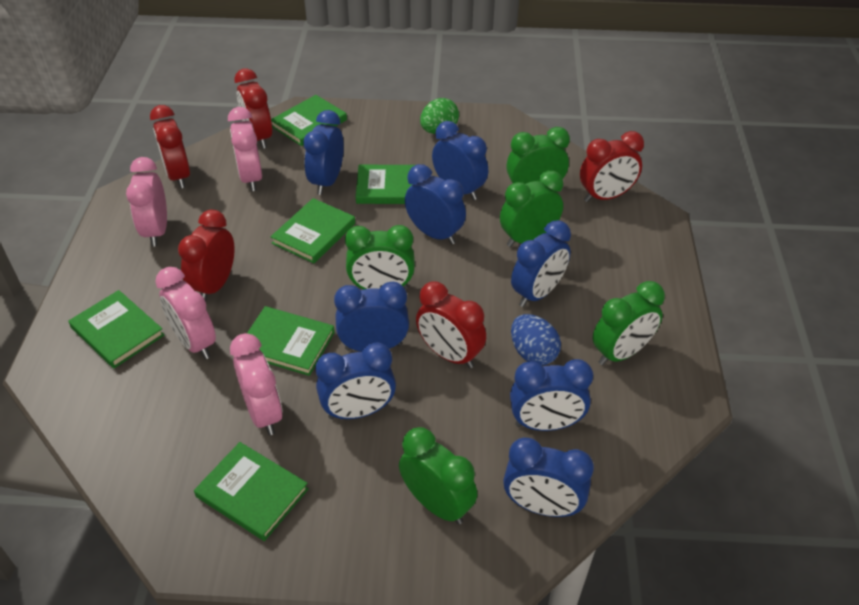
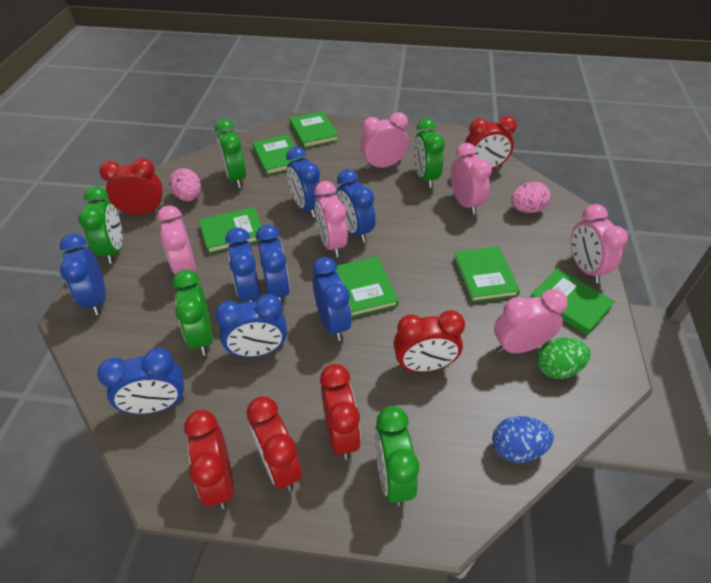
pink clock: 4 -> 6
pink egg: 0 -> 2
red clock: 5 -> 6

